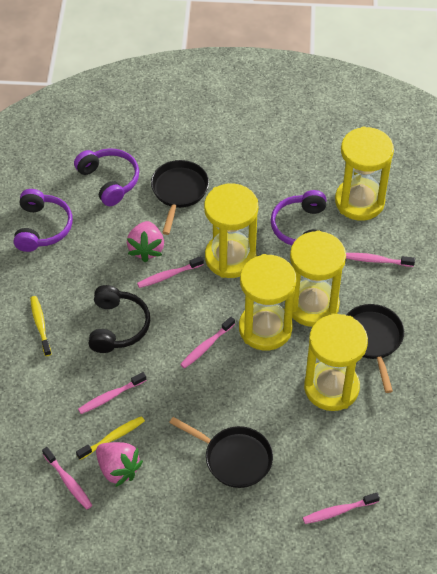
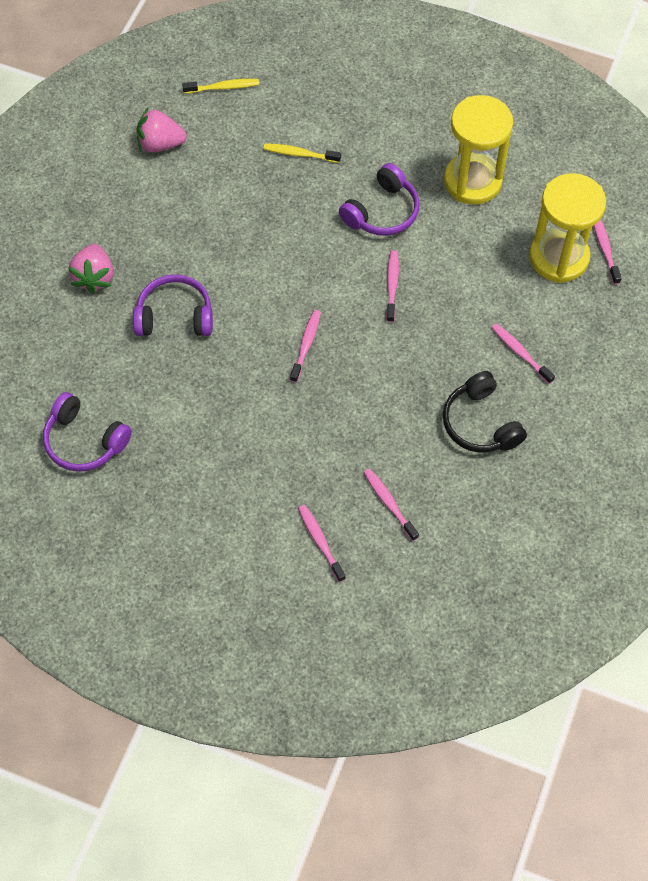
black pan: 3 -> 0
yellow hourglass: 5 -> 2

